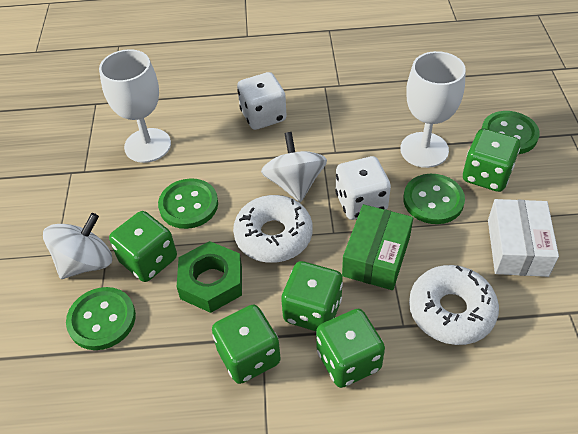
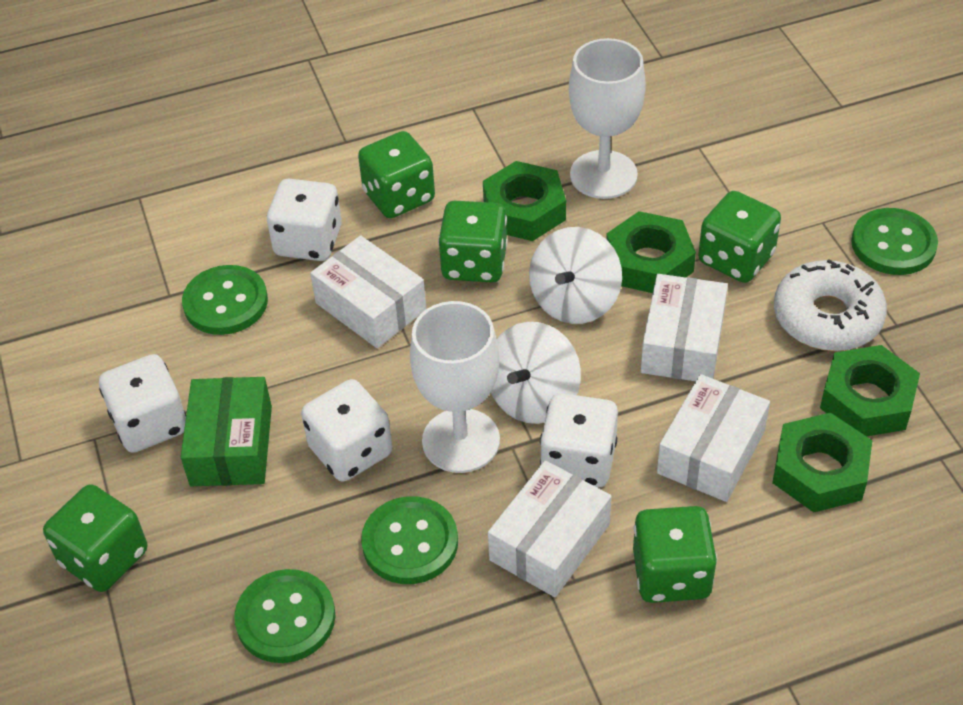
green nut: 1 -> 4
white box: 1 -> 4
white dice: 2 -> 4
white donut: 2 -> 1

